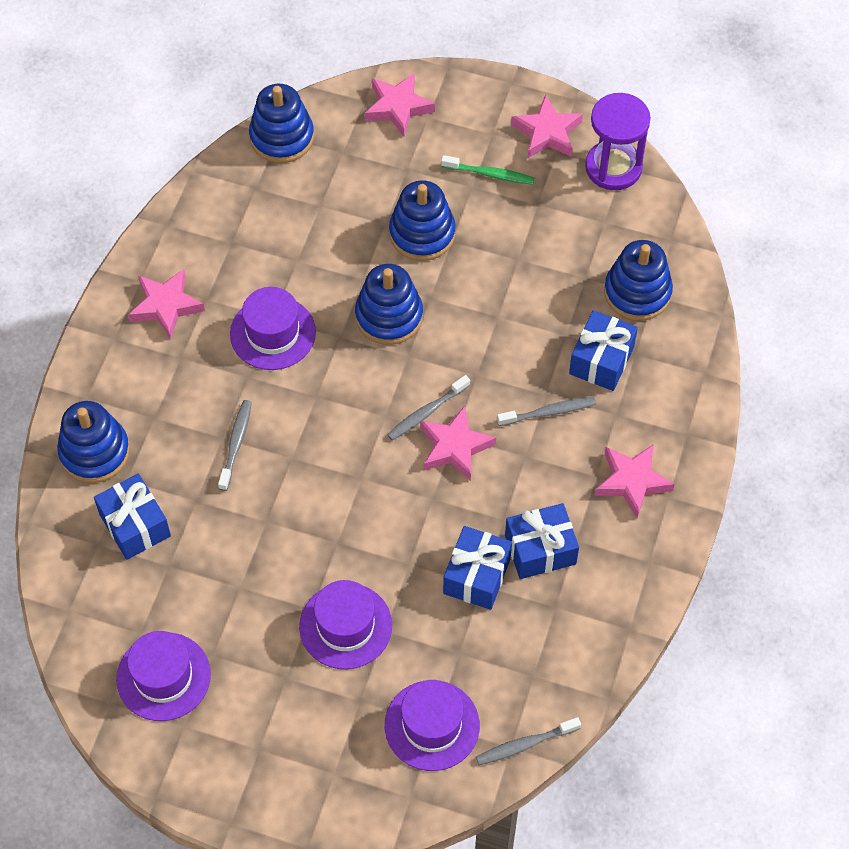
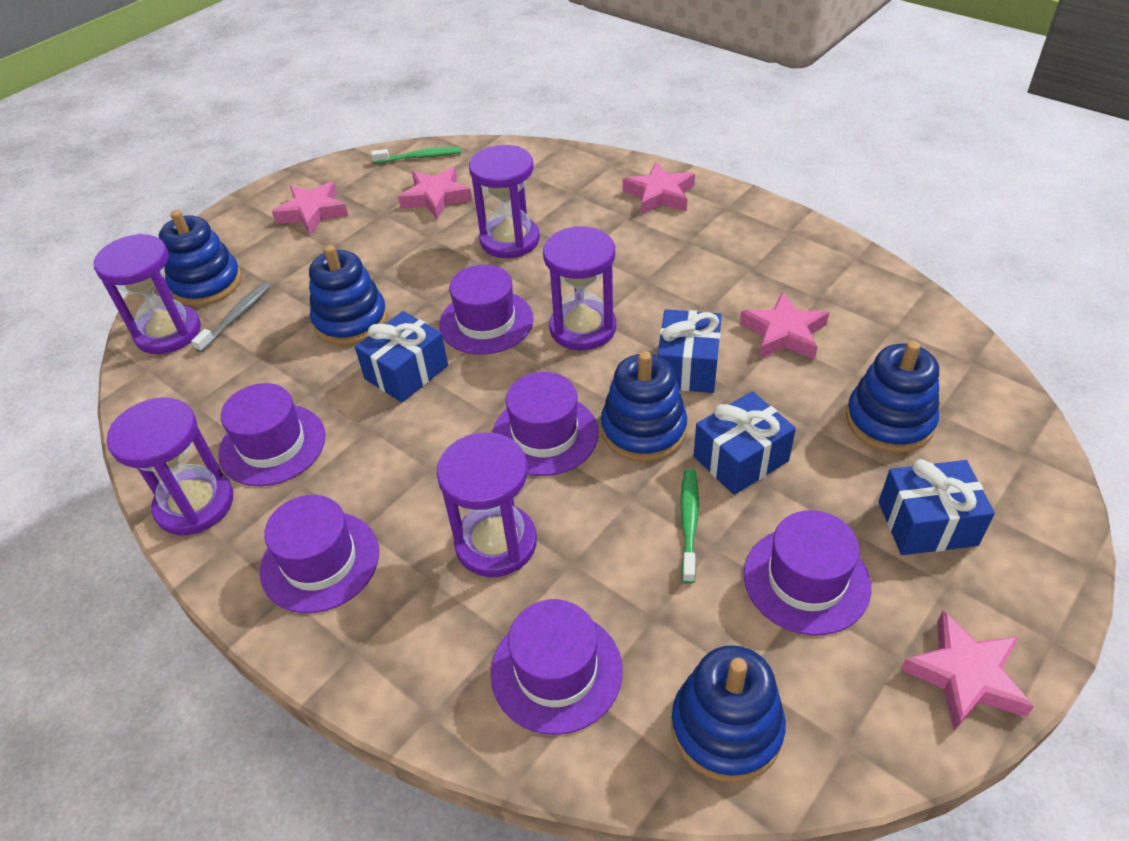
green toothbrush: 1 -> 2
grey toothbrush: 4 -> 1
purple hat: 4 -> 6
purple hourglass: 1 -> 5

